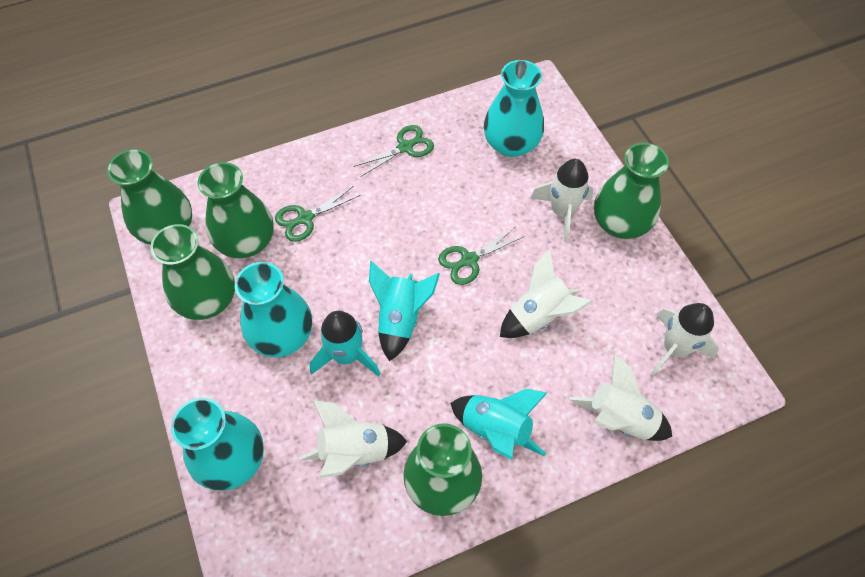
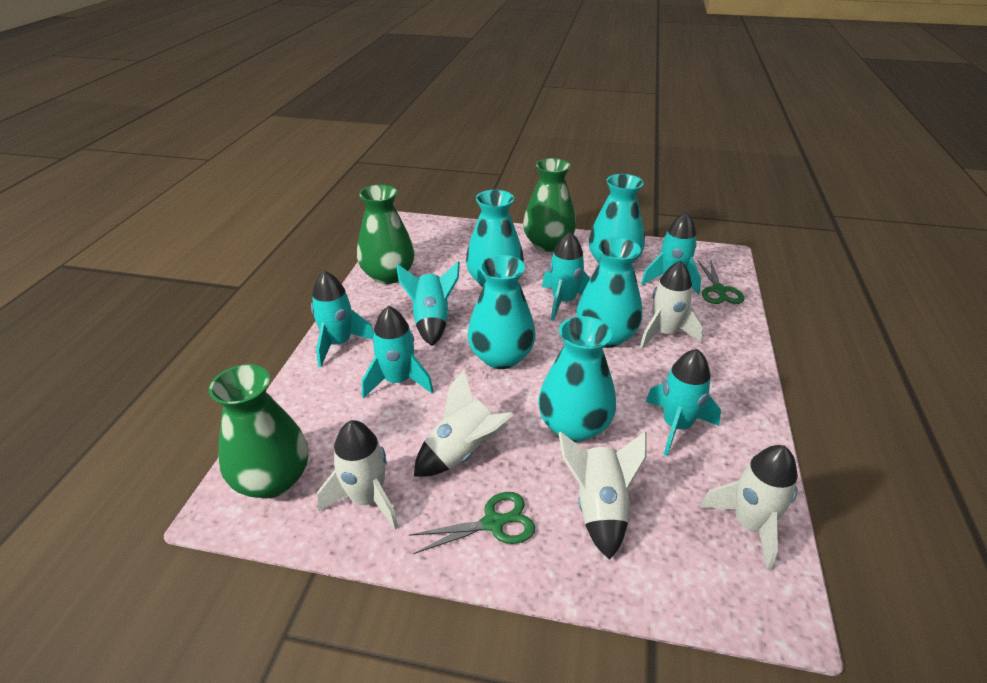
green scissors: 3 -> 2
green vase: 5 -> 3
turquoise rocket: 3 -> 6
turquoise vase: 3 -> 5

